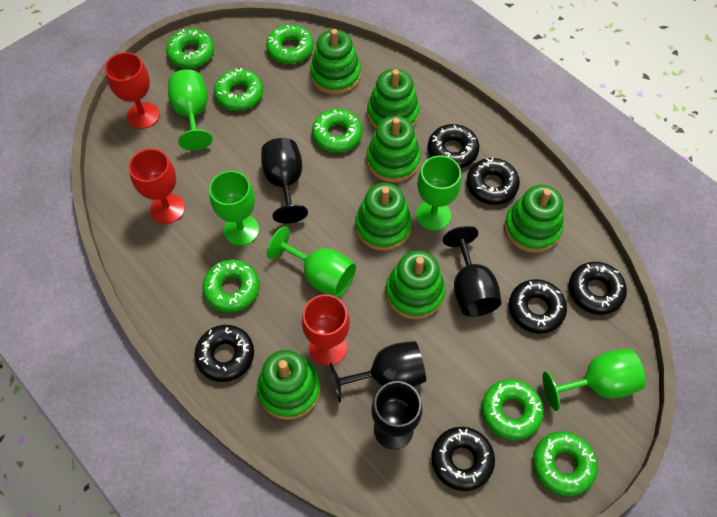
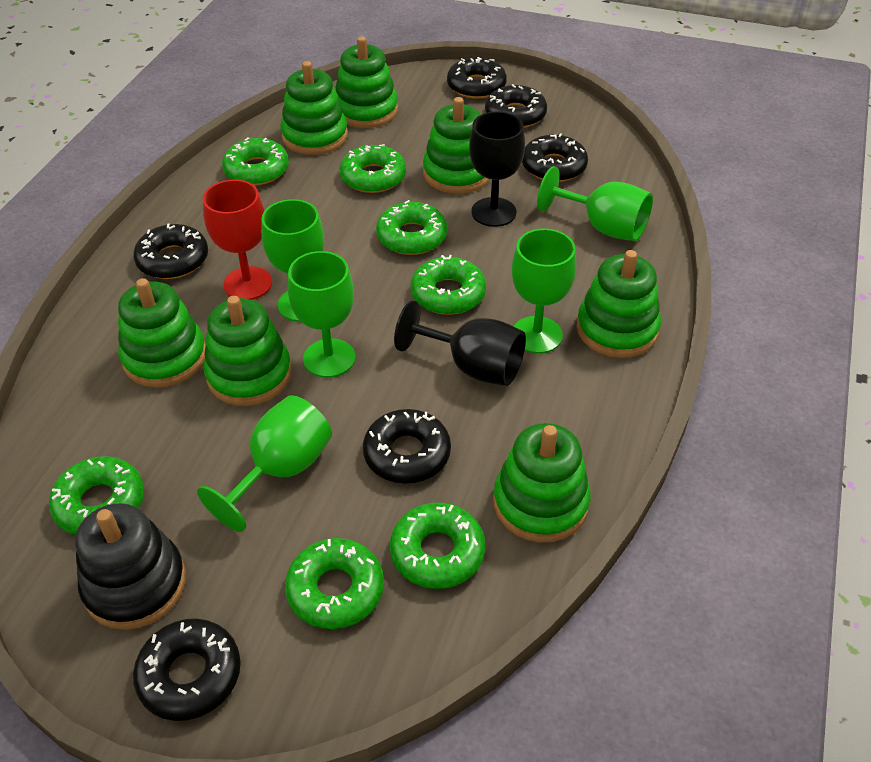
black goblet: 4 -> 2
black stacking toy: 0 -> 1
red goblet: 3 -> 1

